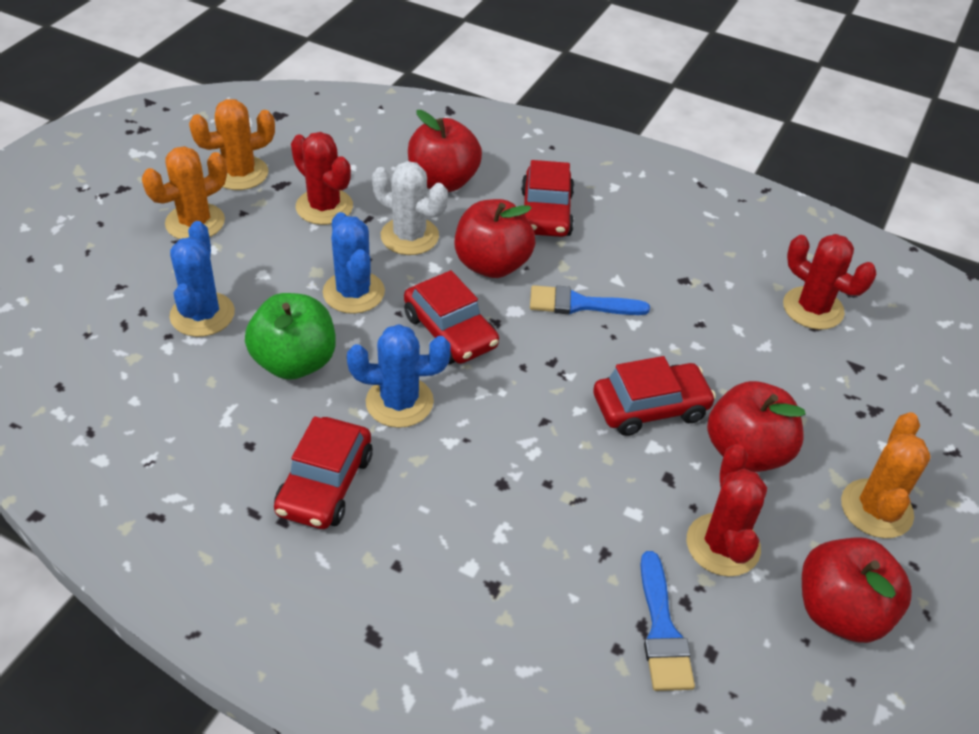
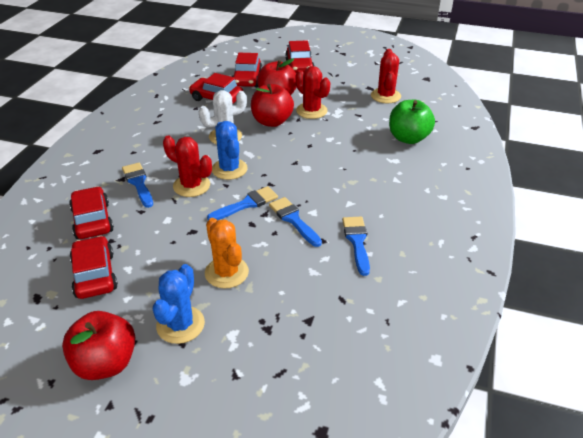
blue brush: 2 -> 4
blue cactus: 3 -> 2
orange cactus: 3 -> 1
red apple: 4 -> 3
red car: 4 -> 5

